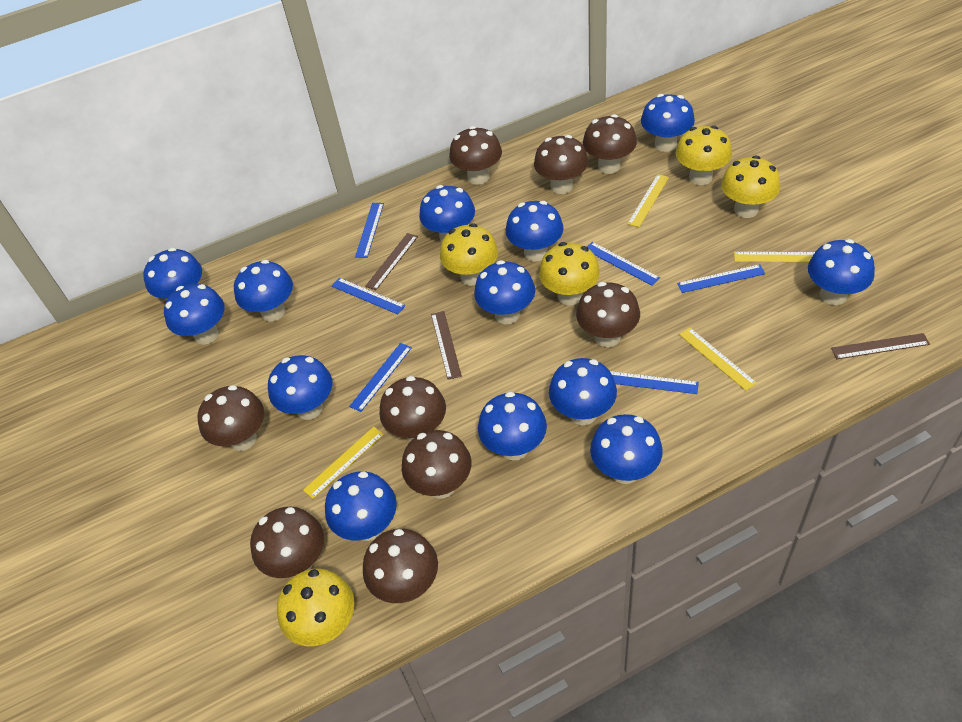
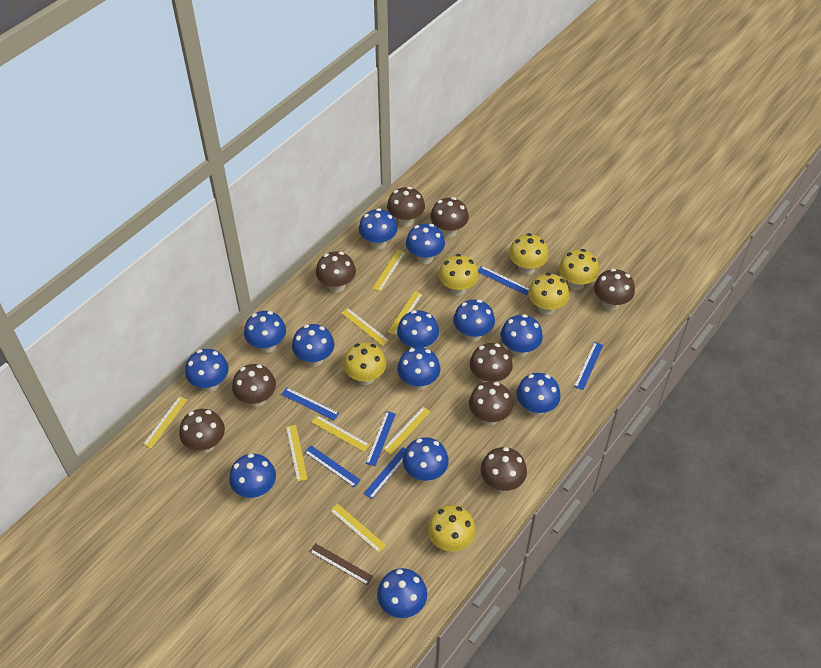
brown ruler: 3 -> 1
yellow mushroom: 5 -> 6
yellow ruler: 4 -> 8

